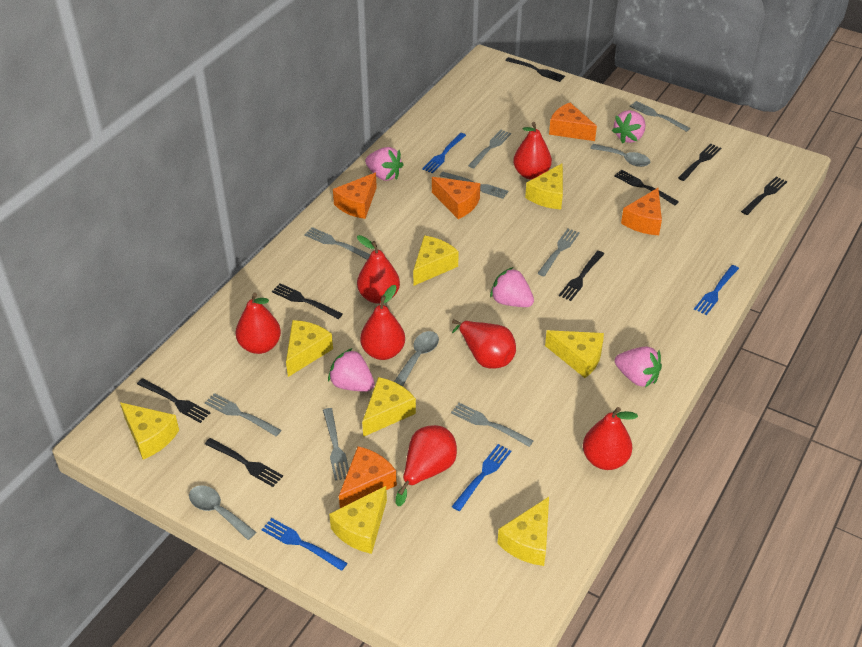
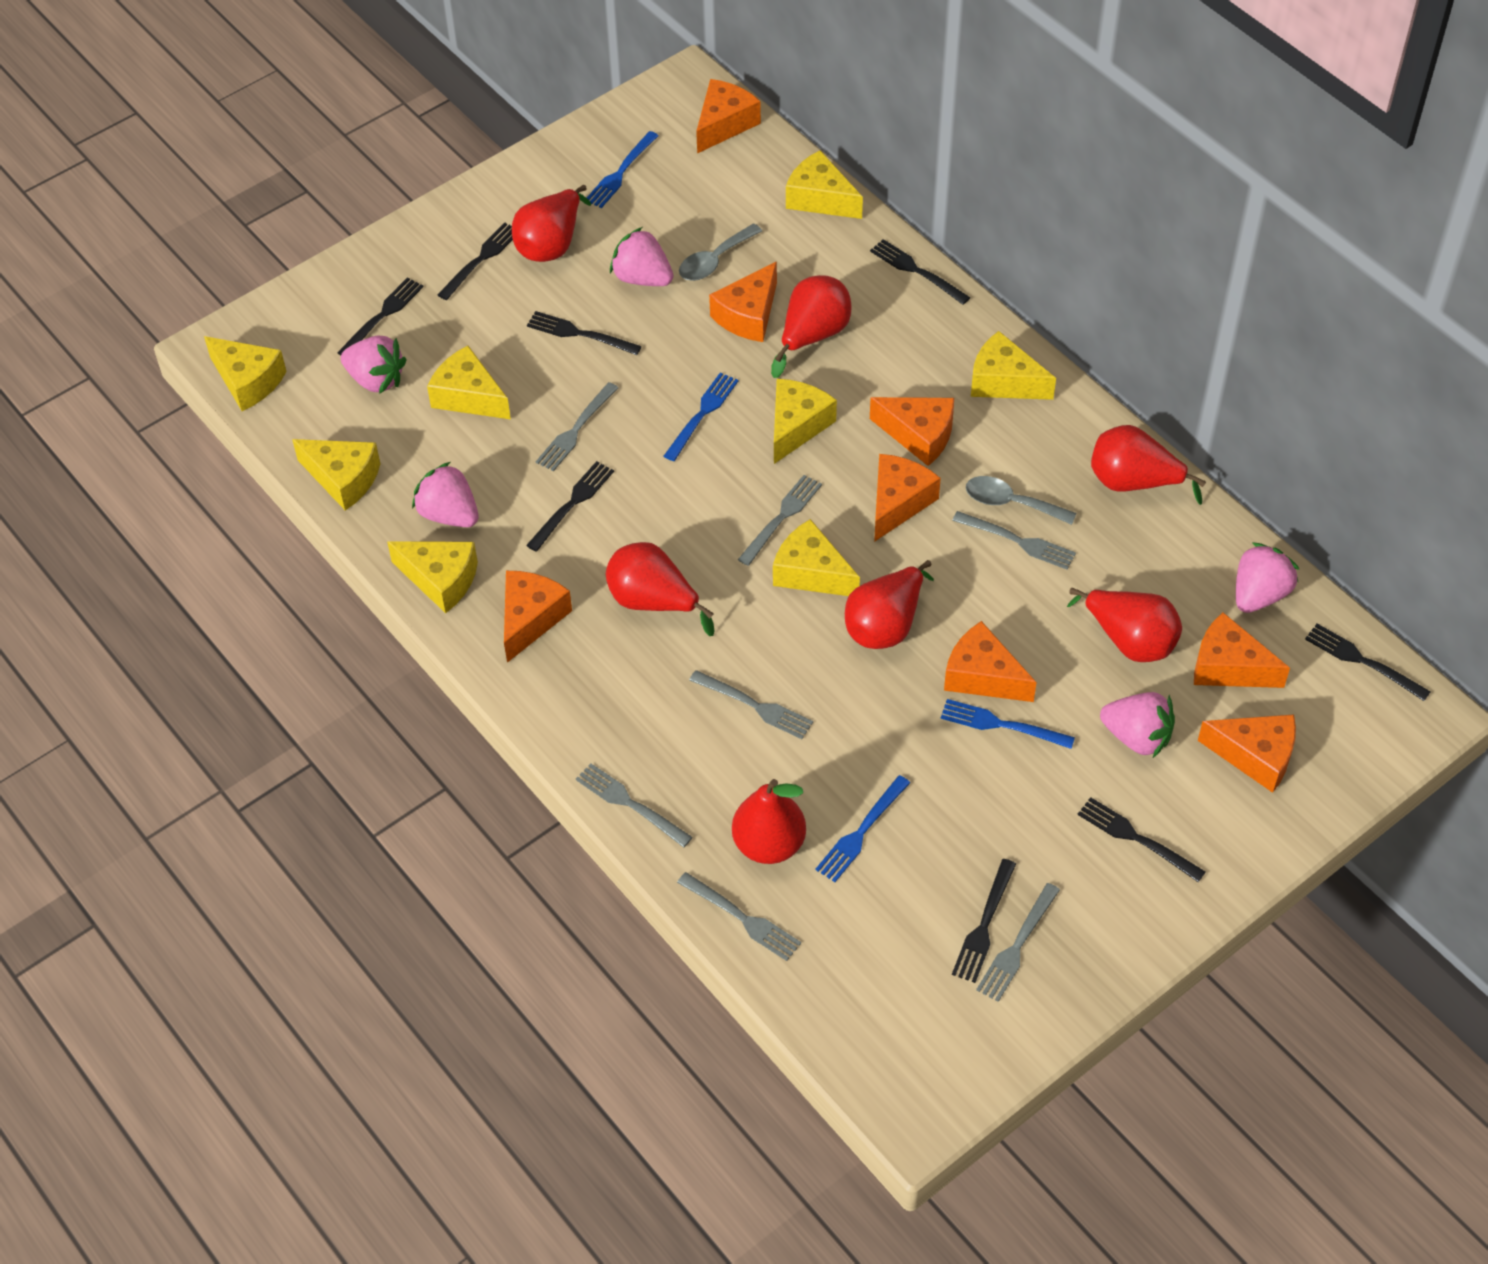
grey fork: 8 -> 7
grey spoon: 3 -> 2
orange cheese: 5 -> 8

